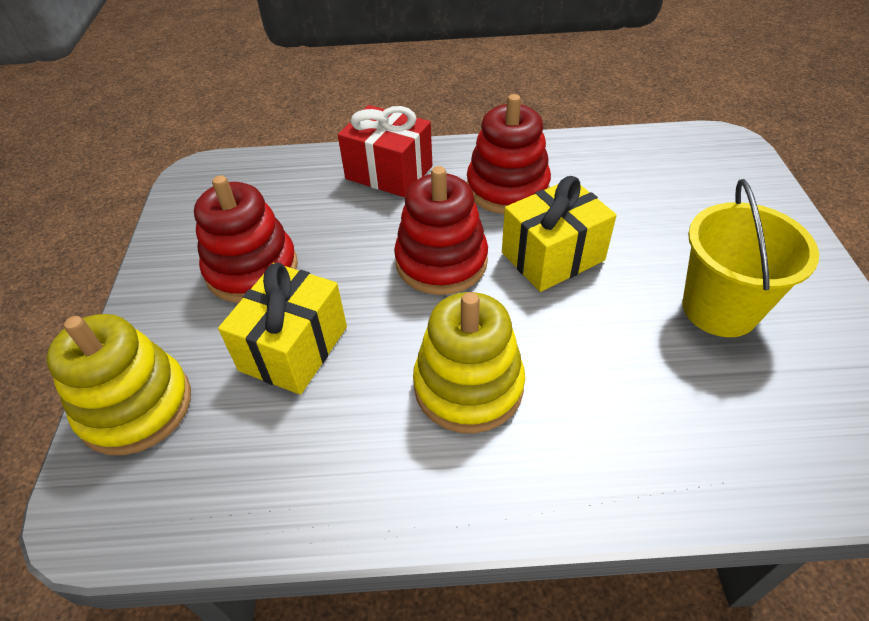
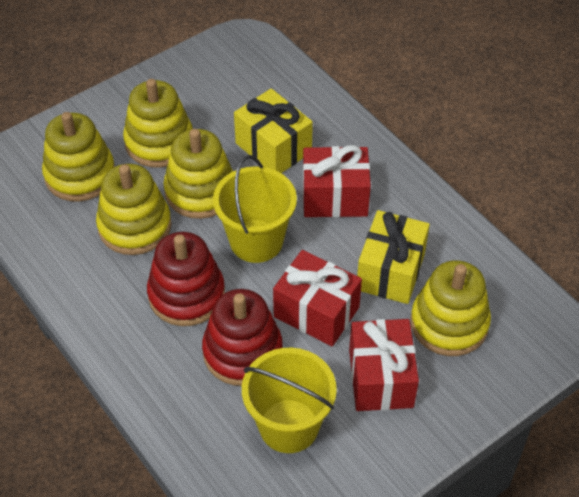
red gift: 1 -> 3
red stacking toy: 3 -> 2
yellow bucket: 1 -> 2
yellow stacking toy: 2 -> 5

